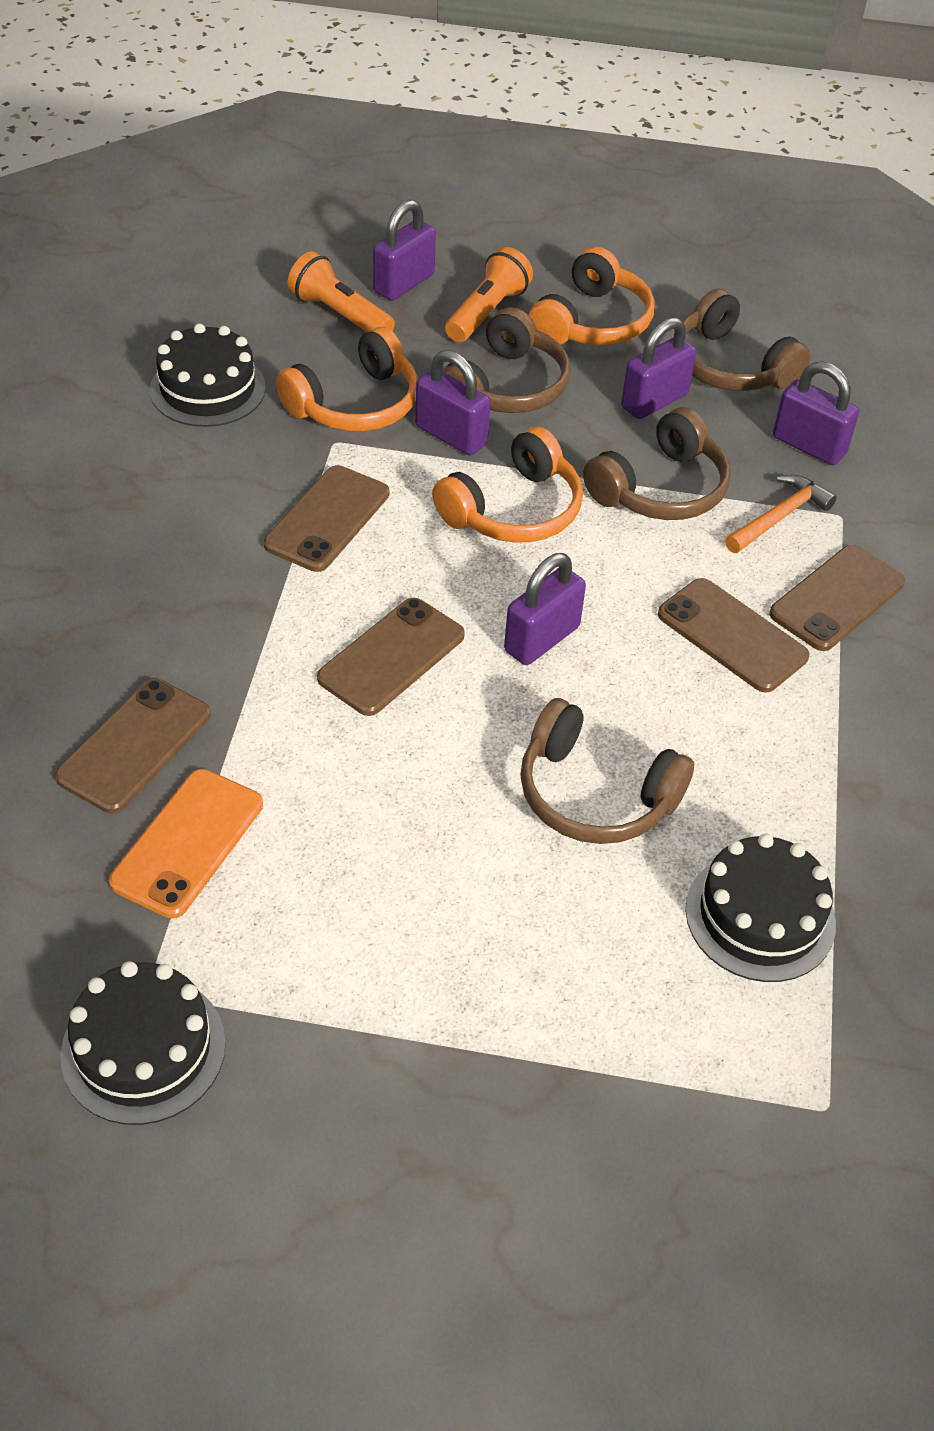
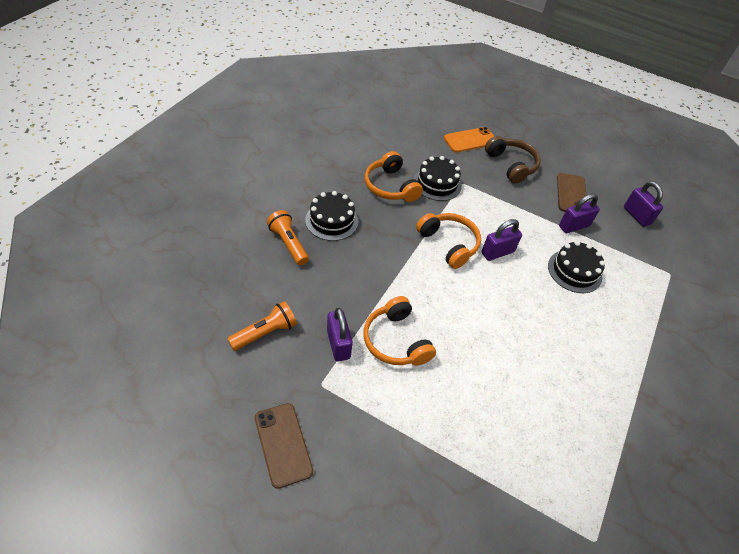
brown headphones: 4 -> 1
brown phone: 5 -> 2
orange hammer: 1 -> 0
purple padlock: 5 -> 4

